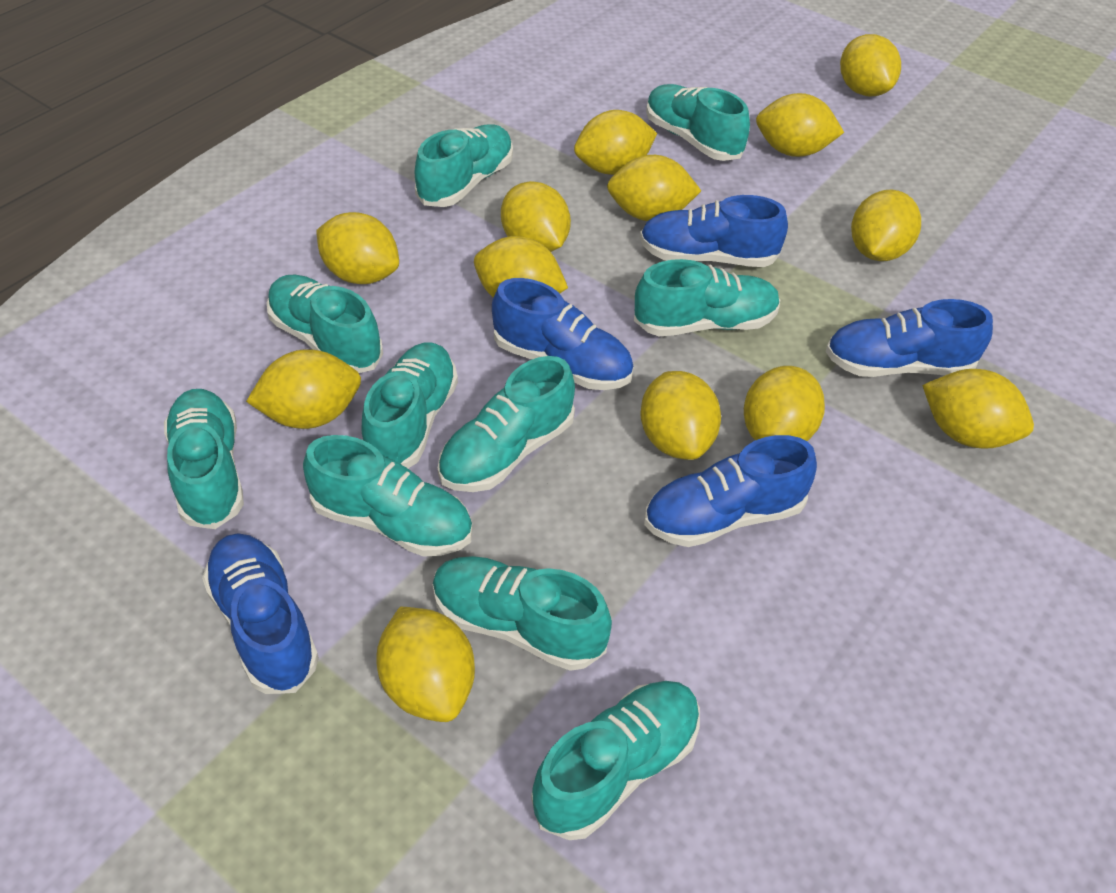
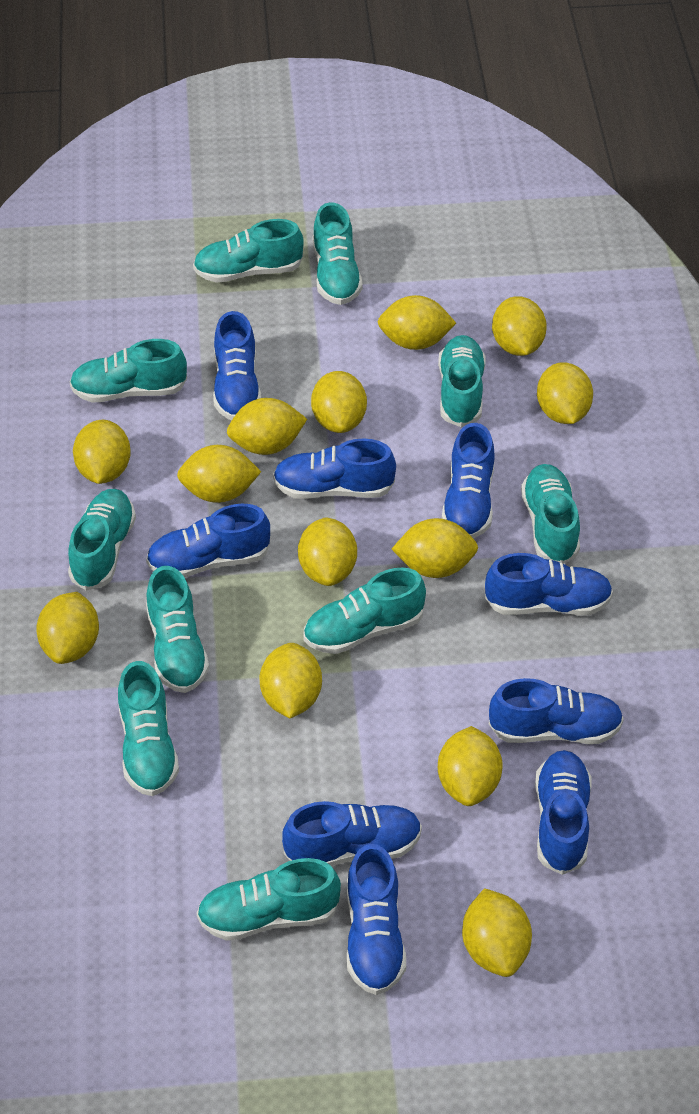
blue shoe: 5 -> 9

